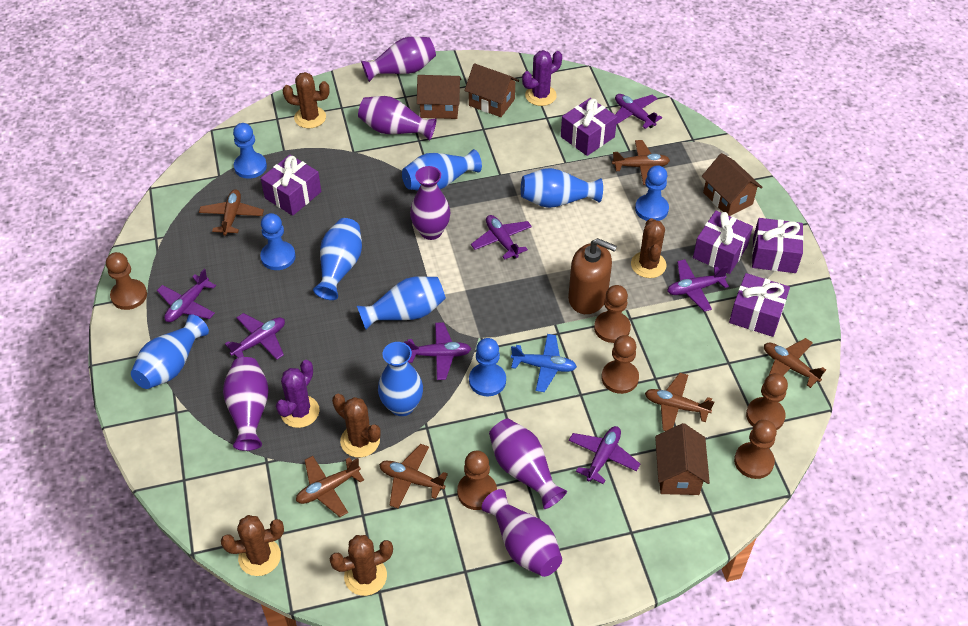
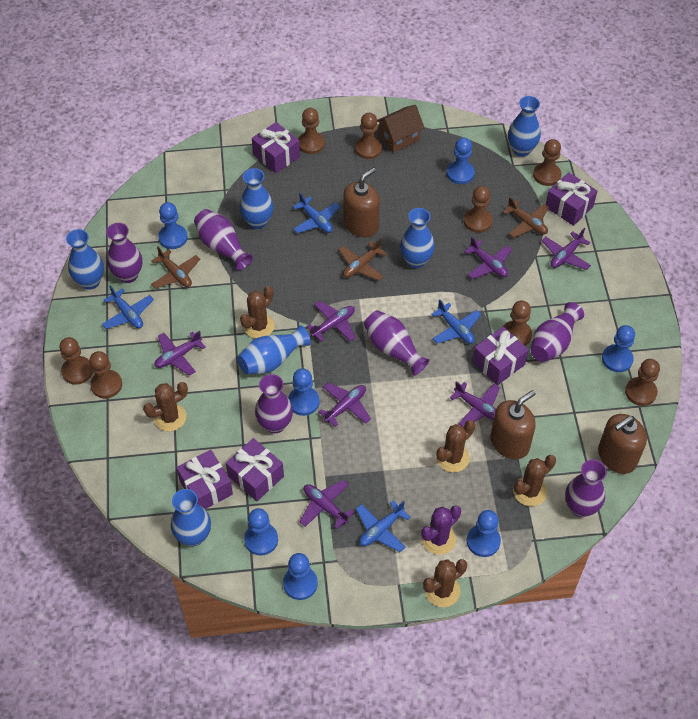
blue pawn: 4 -> 7
blue plane: 1 -> 4
brown house: 4 -> 1
brown pawn: 6 -> 8
brown plane: 6 -> 3
brown soap dispenser: 1 -> 3
purple cactus: 2 -> 1

